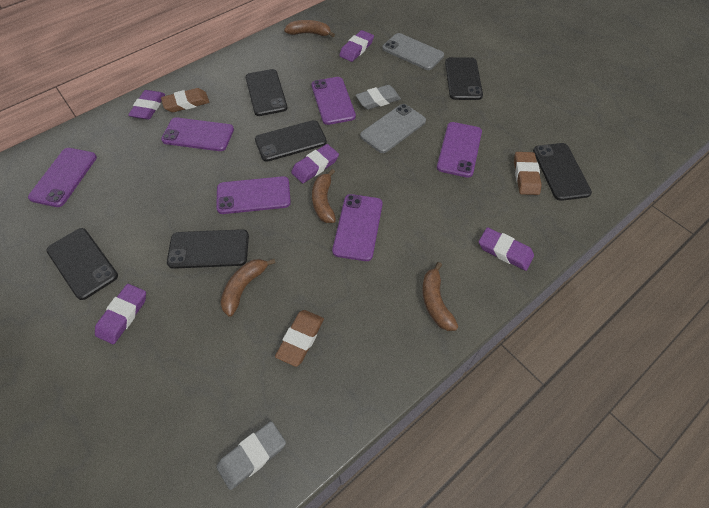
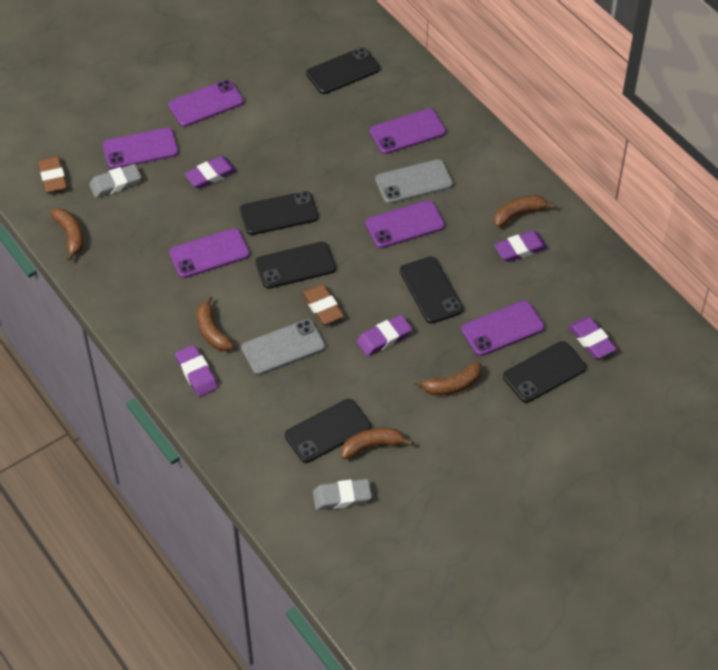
brown banana: 4 -> 5
brown eraser: 3 -> 2

